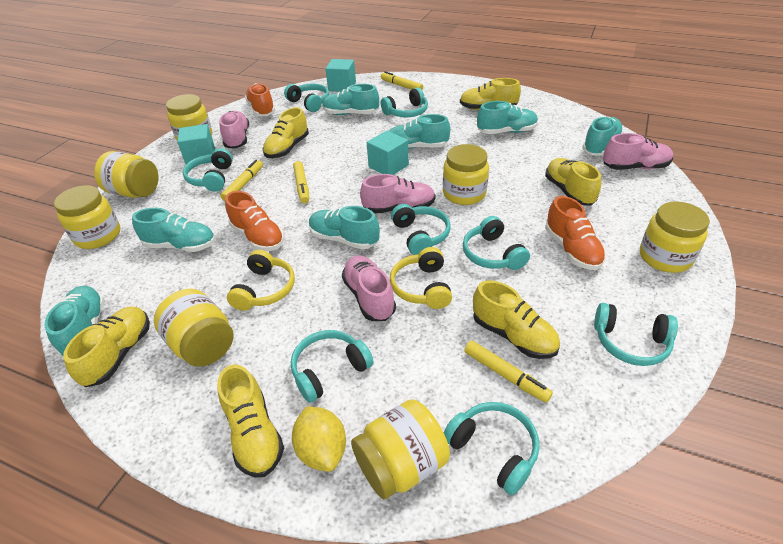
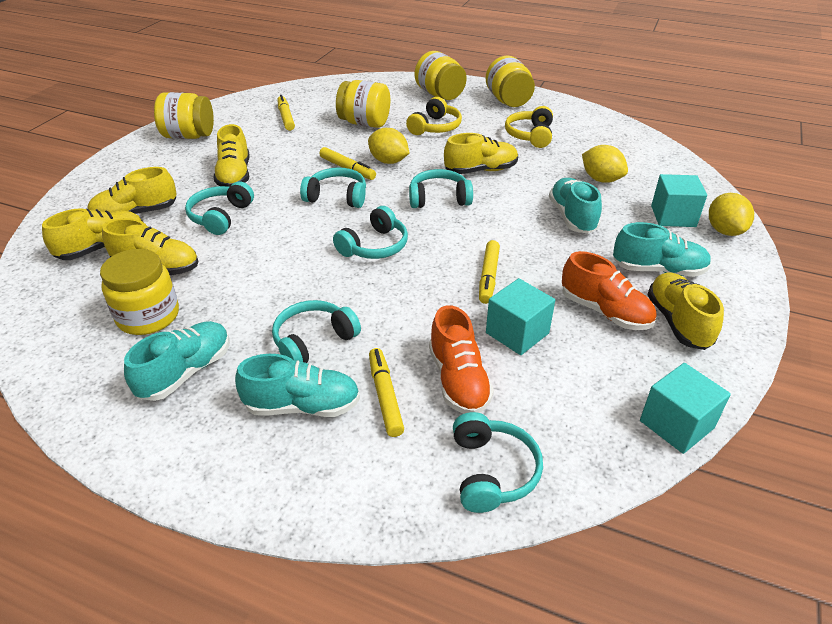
orange shoe: 3 -> 2
pink shoe: 4 -> 0
turquoise headphones: 8 -> 6
turquoise shoe: 7 -> 4
yellow jar: 7 -> 5
yellow lemon: 1 -> 3

